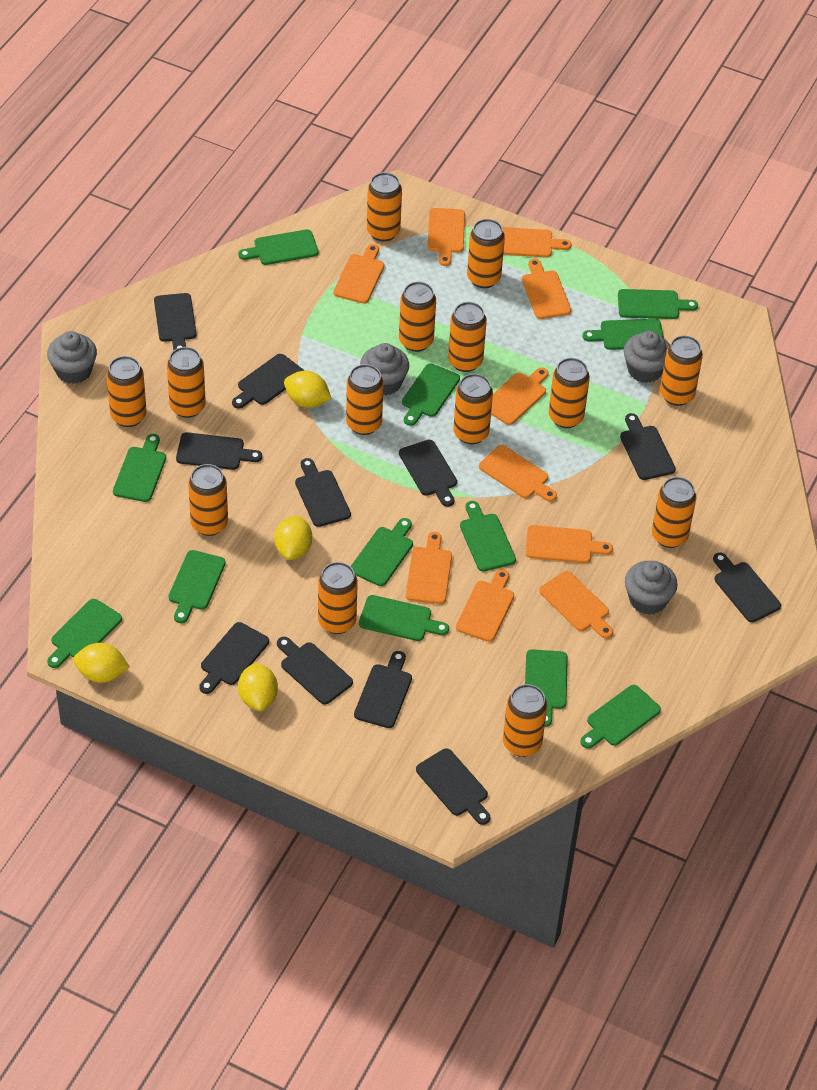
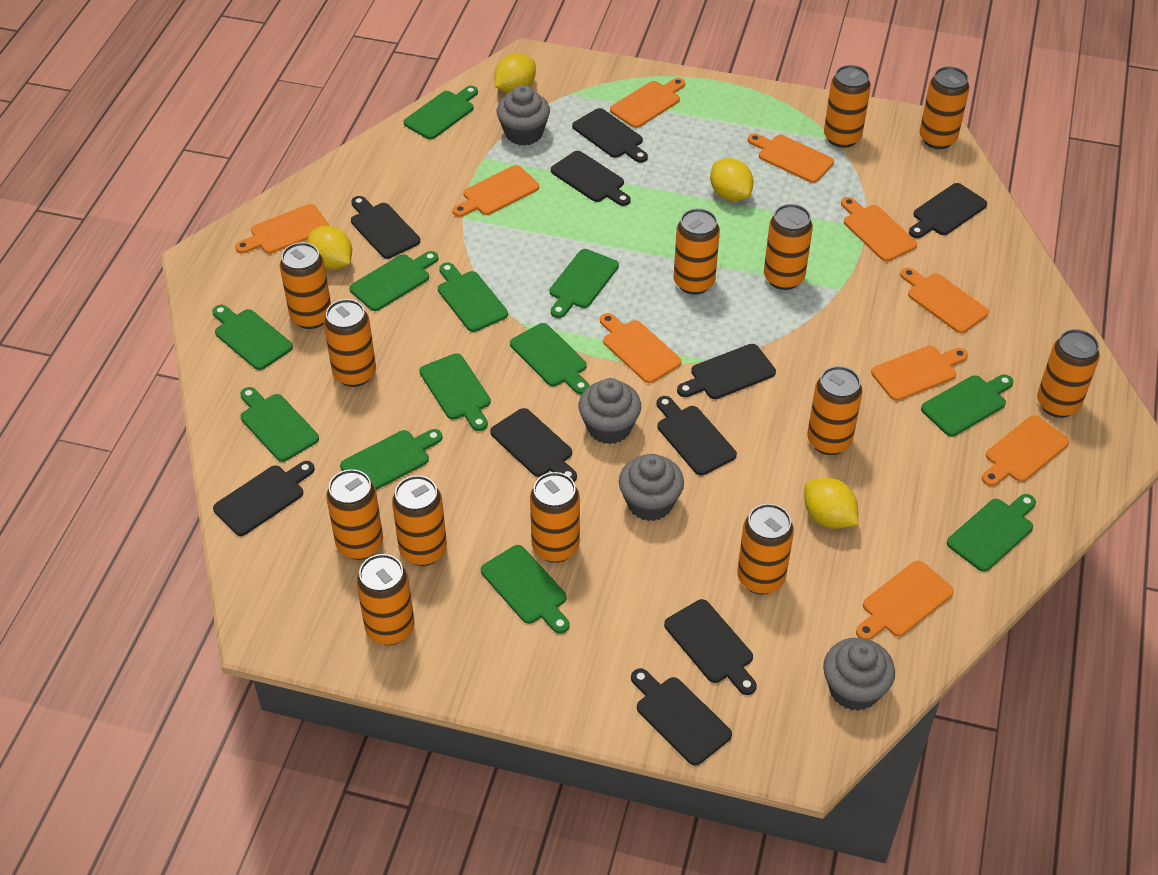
black cutting board: 11 -> 10
orange can: 14 -> 13

